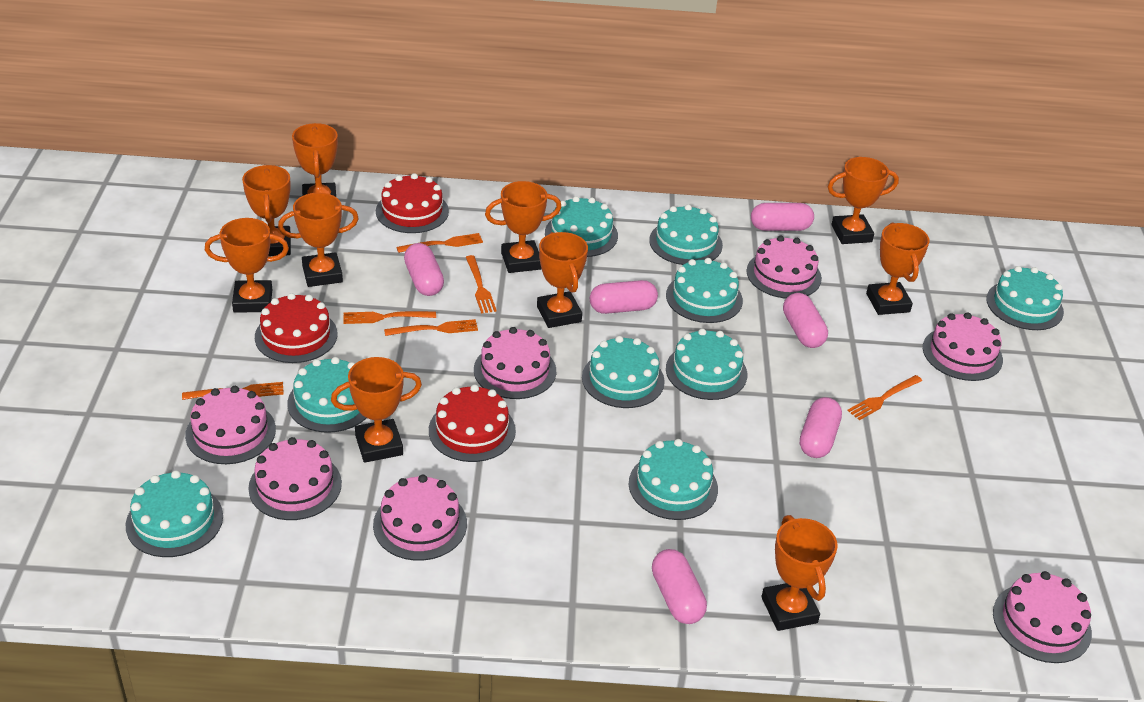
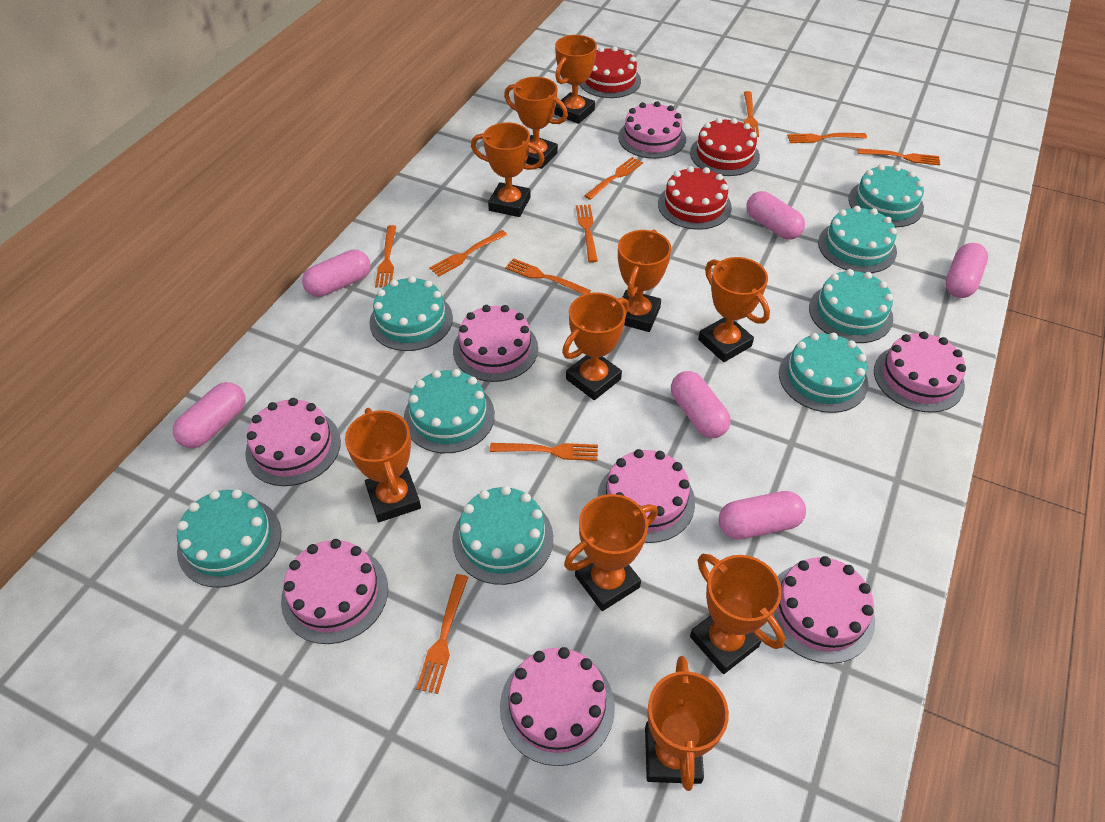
orange fork: 6 -> 10
pink cake: 7 -> 8
turquoise cake: 9 -> 8

